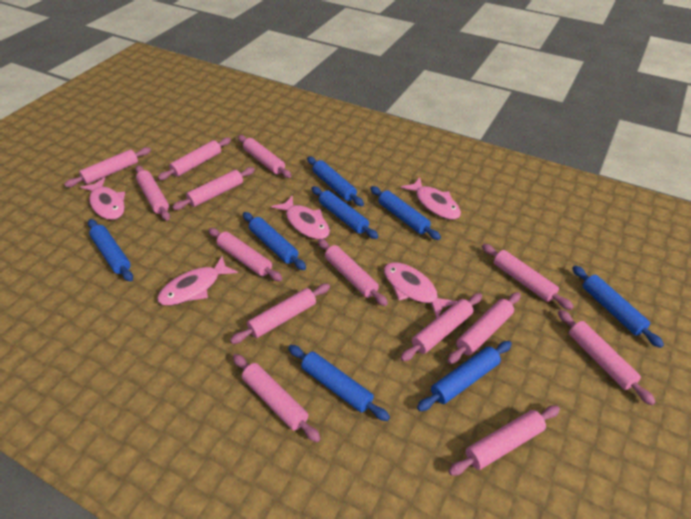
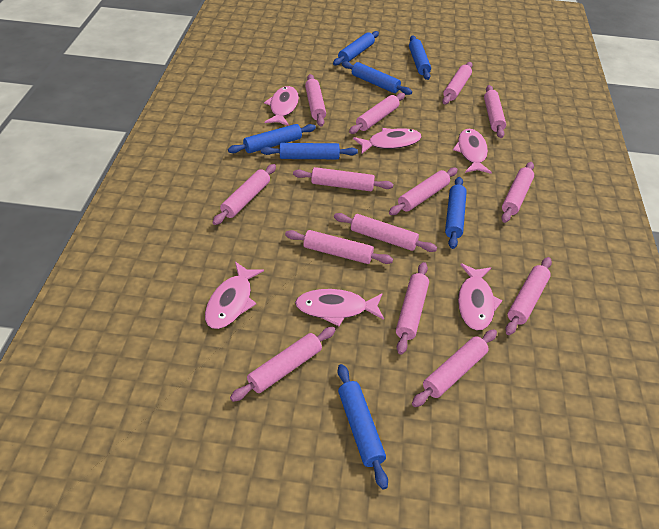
blue rolling pin: 8 -> 7
pink fish: 5 -> 6

